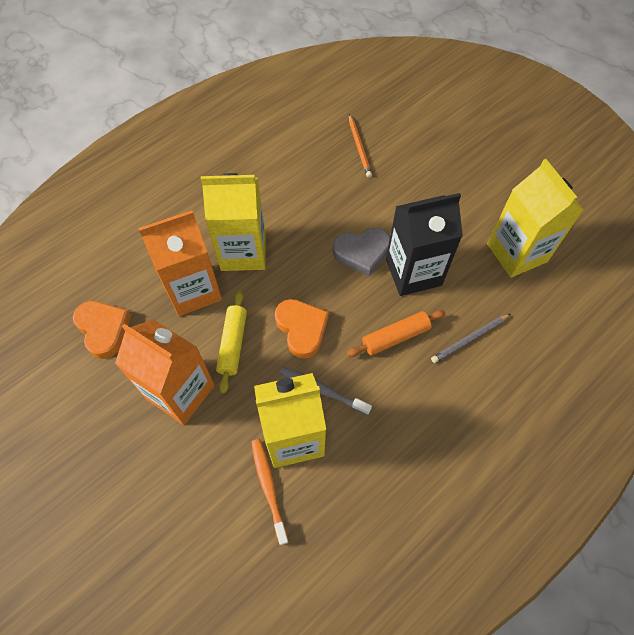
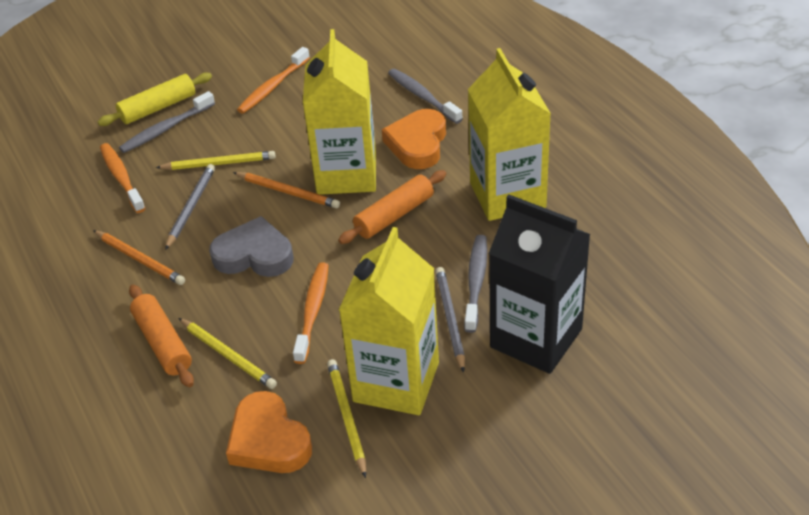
grey pencil: 1 -> 2
grey toothbrush: 1 -> 3
orange carton: 2 -> 0
orange pencil: 1 -> 2
orange rolling pin: 1 -> 2
orange toothbrush: 1 -> 3
yellow pencil: 0 -> 3

